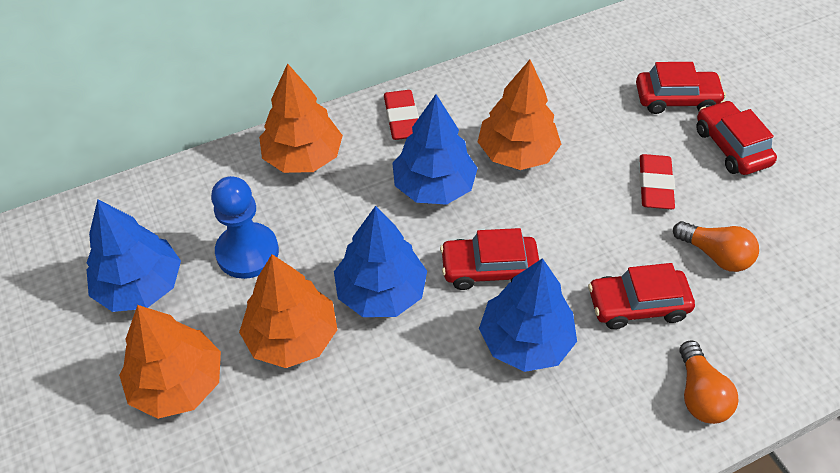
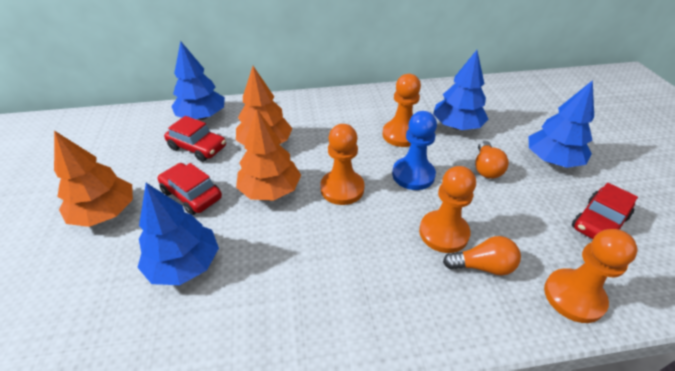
orange pawn: 0 -> 4
orange tree: 4 -> 3
red car: 4 -> 3
red eraser: 2 -> 0

